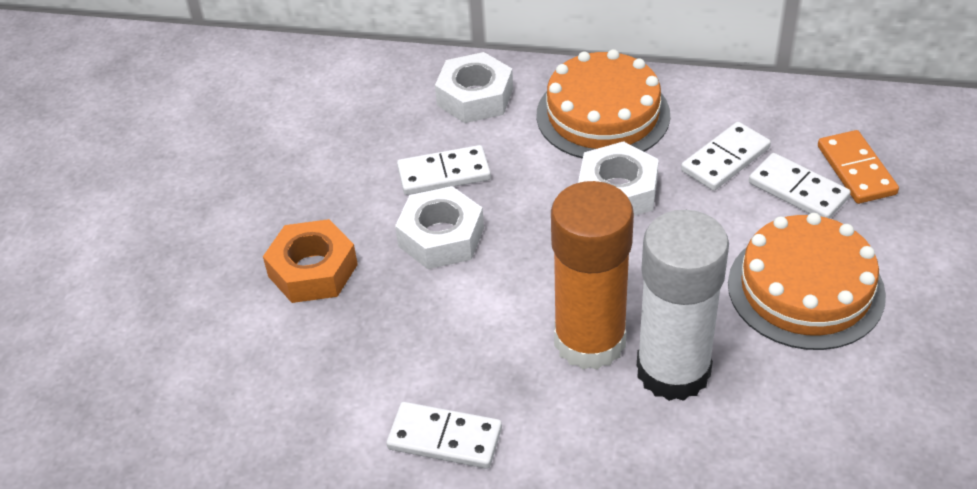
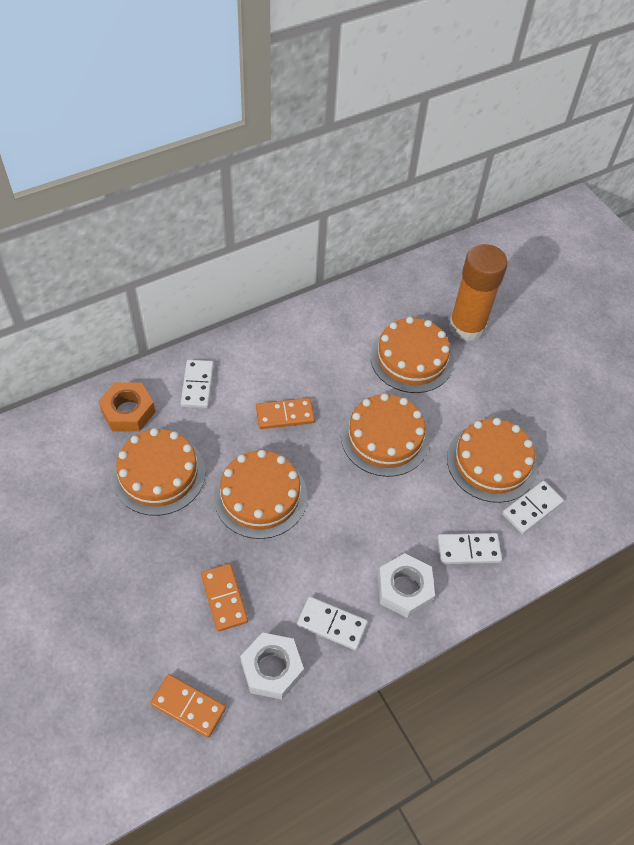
orange cake: 2 -> 5
orange domino: 1 -> 3
white glue stick: 1 -> 0
white nut: 3 -> 2

